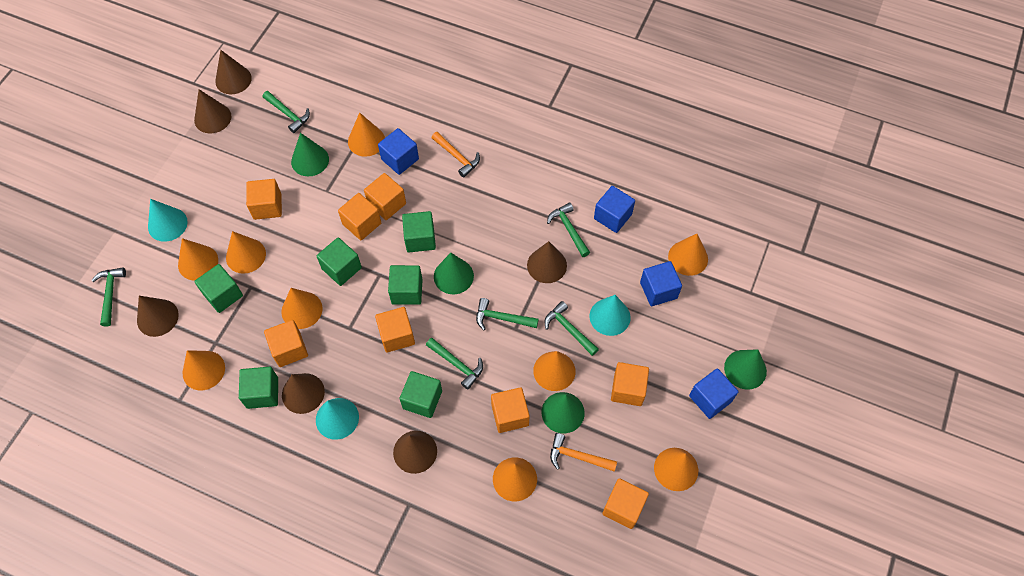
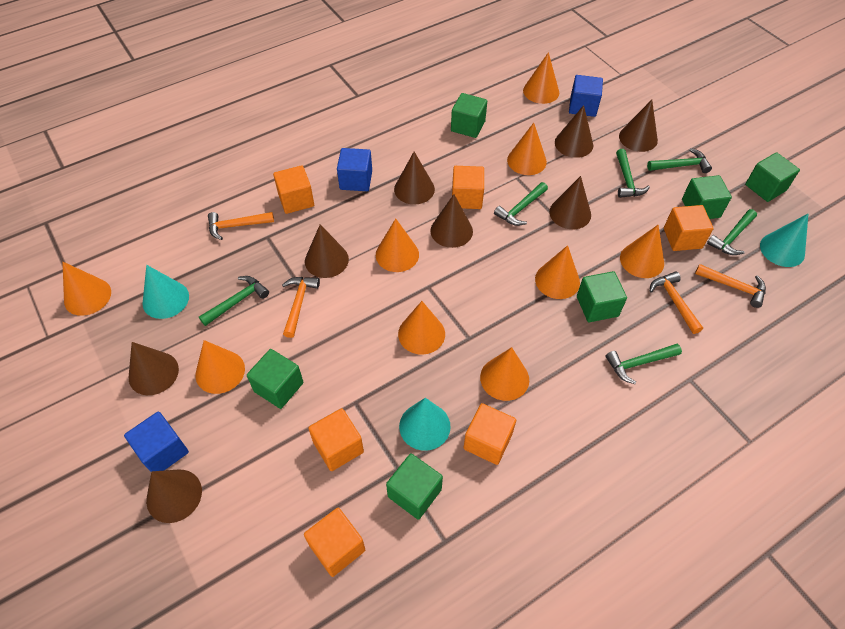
blue cube: 4 -> 3
brown cone: 6 -> 8
green cone: 4 -> 0
orange cube: 8 -> 6
orange hammer: 2 -> 4

